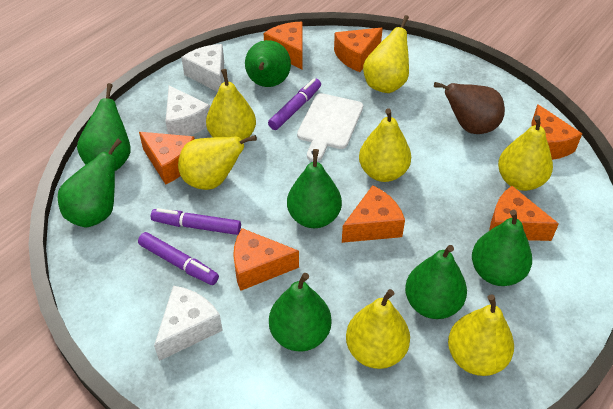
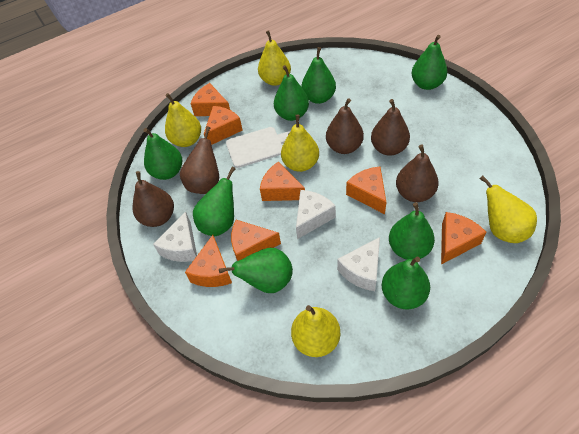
brown pear: 1 -> 5
green pear: 7 -> 8
purple marker: 3 -> 0
yellow pear: 7 -> 5

